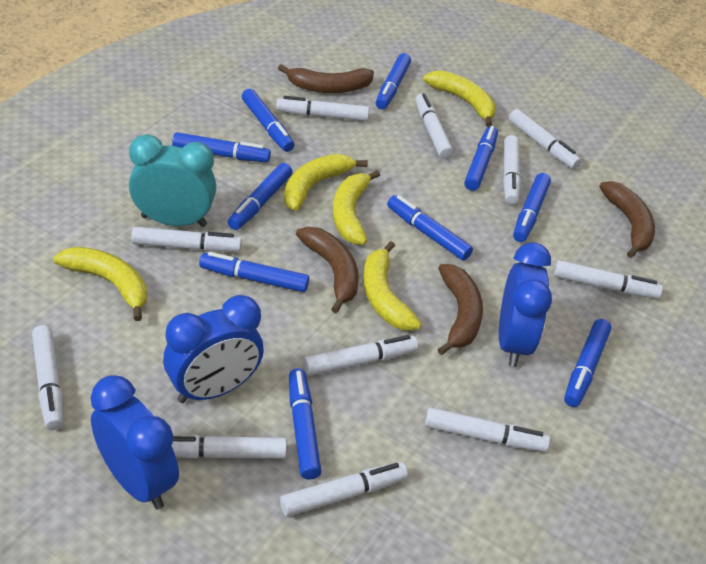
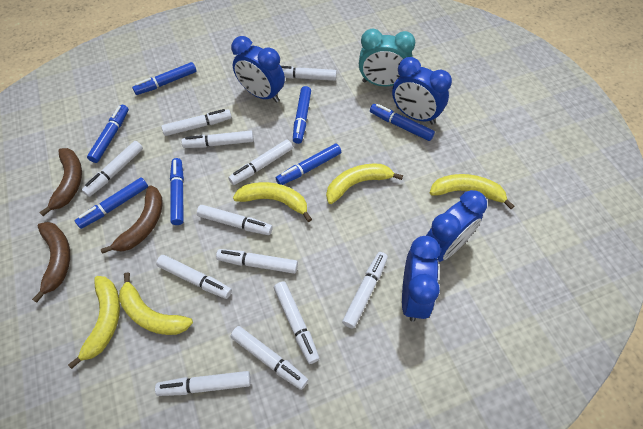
blue clock: 3 -> 4
blue marker: 10 -> 7
brown banana: 4 -> 3
white marker: 11 -> 12

